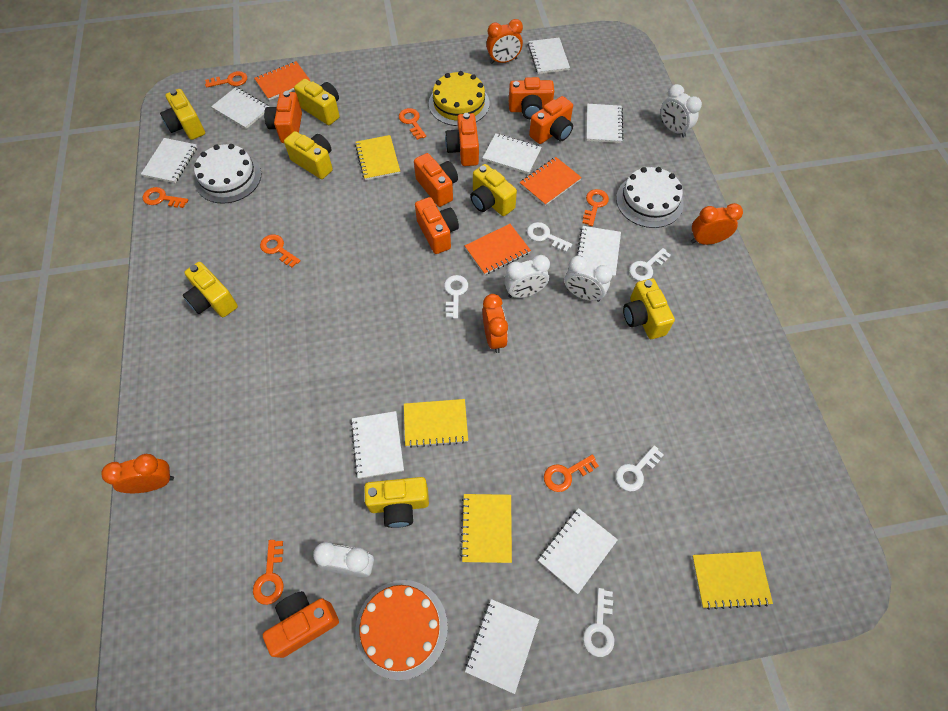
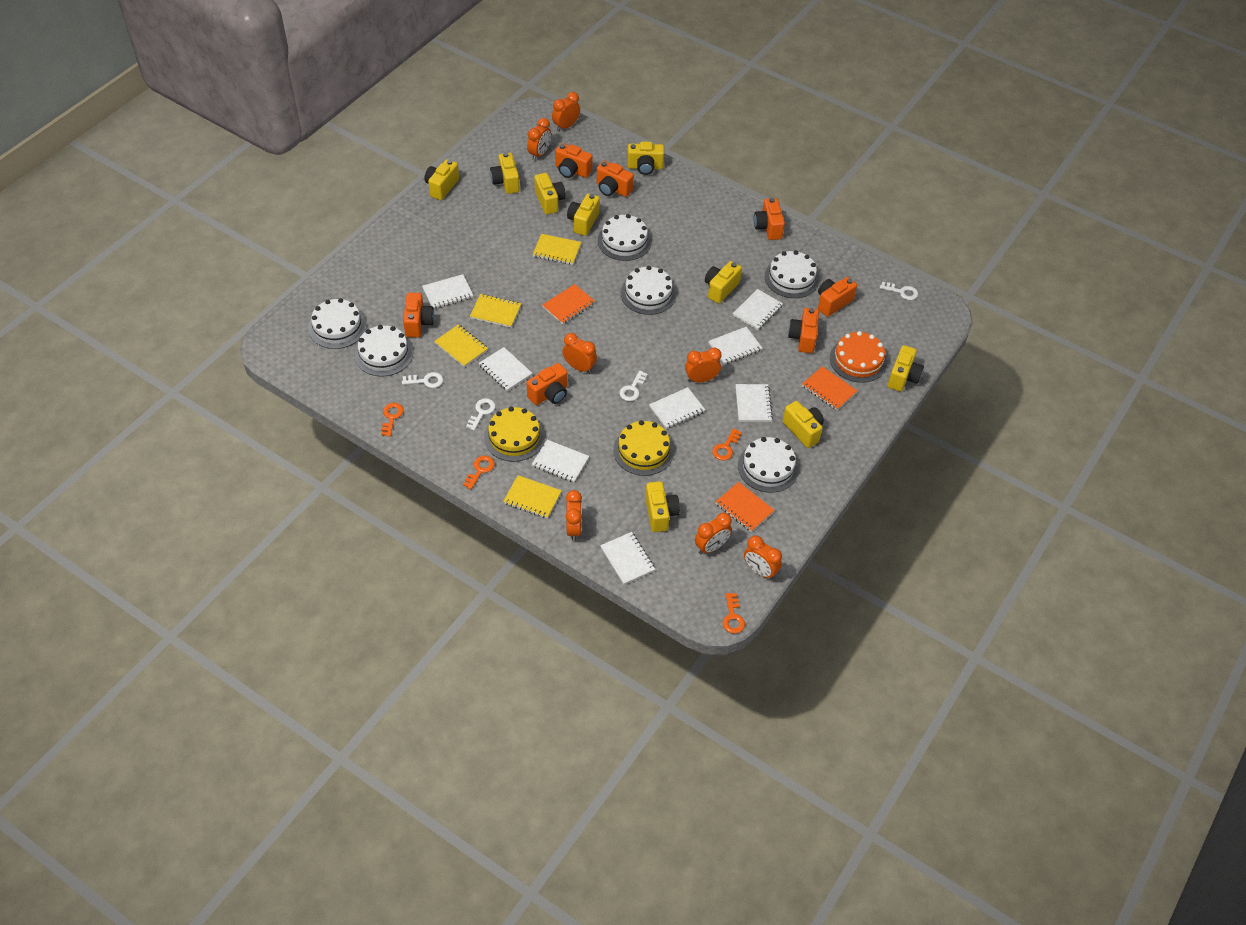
orange clock: 4 -> 7
orange key: 7 -> 4
white cake: 2 -> 6
white clock: 4 -> 0
white key: 5 -> 4
white notebook: 9 -> 8
yellow cake: 1 -> 2
yellow camera: 7 -> 9

